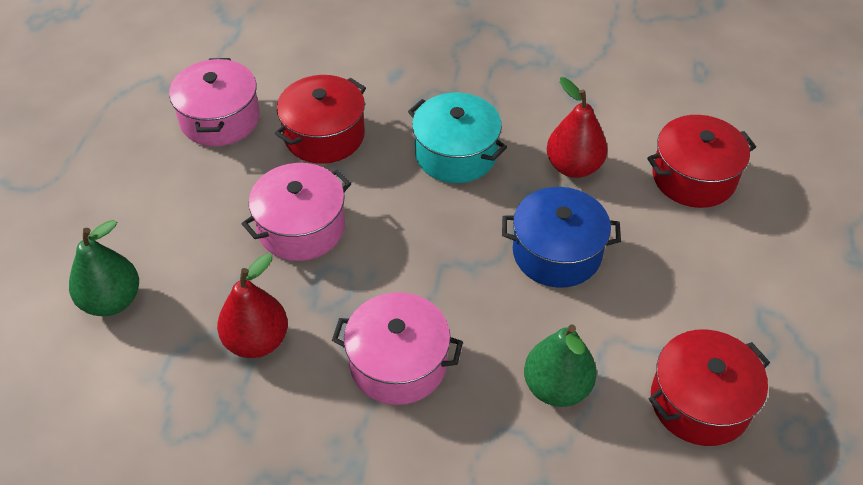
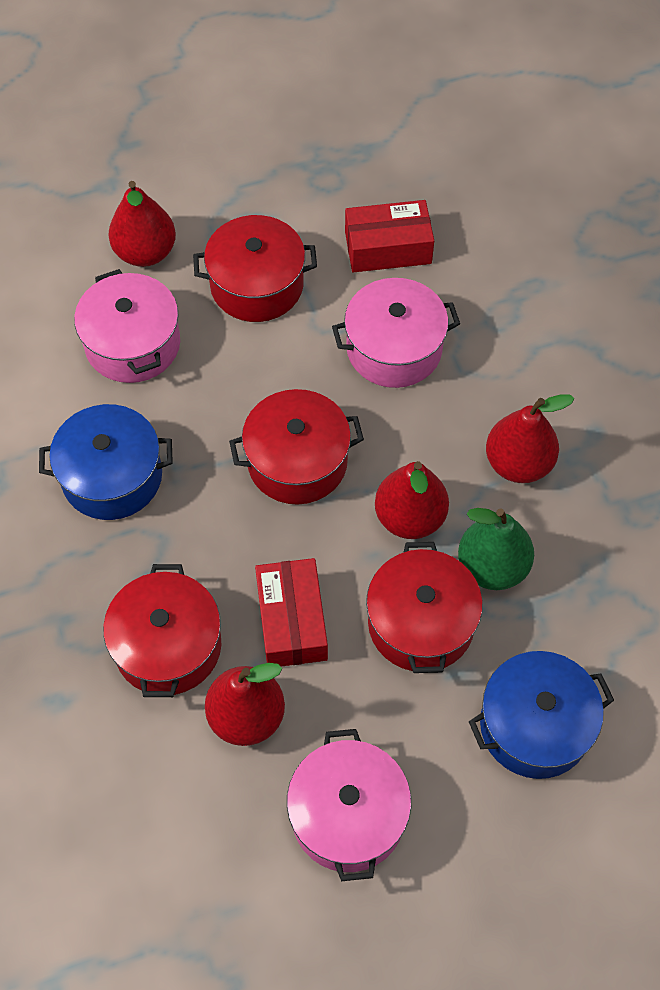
blue pot: 1 -> 2
green pear: 2 -> 1
red box: 0 -> 2
red pear: 2 -> 4
red pot: 3 -> 4
turquoise pot: 1 -> 0

